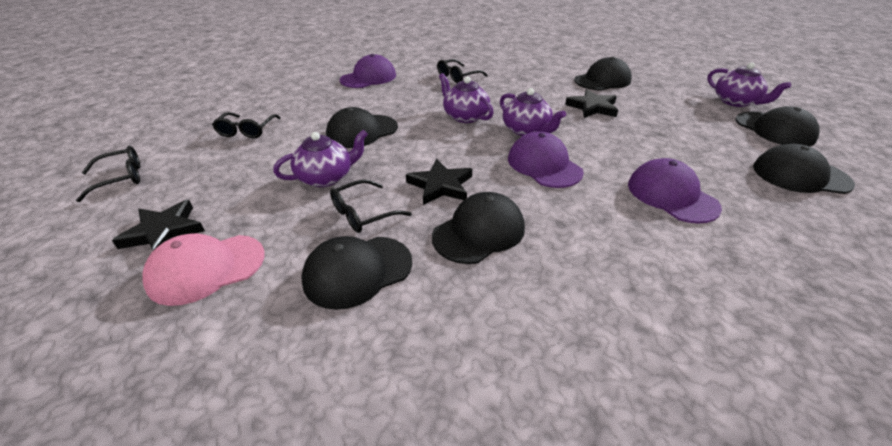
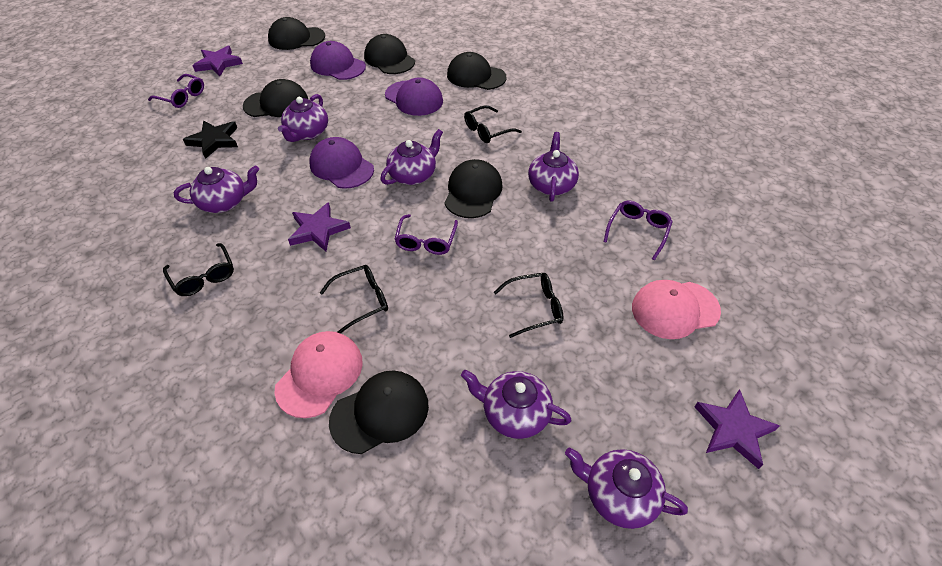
black star: 3 -> 1
pink cap: 1 -> 2
purple glasses: 0 -> 3
purple star: 0 -> 3
purple teapot: 4 -> 6

